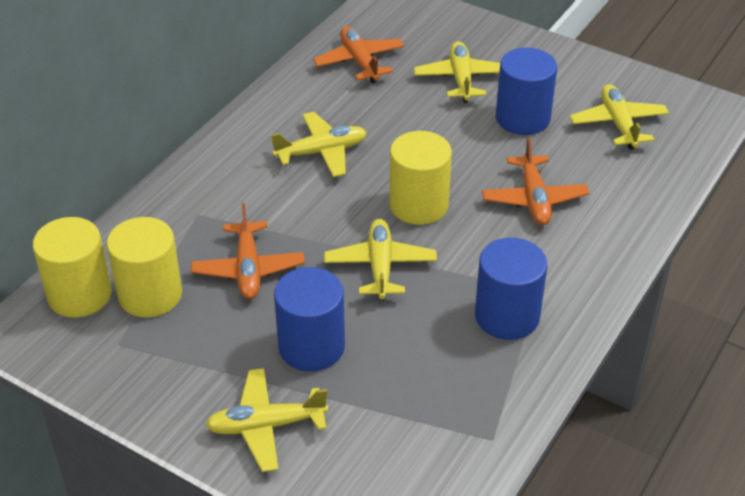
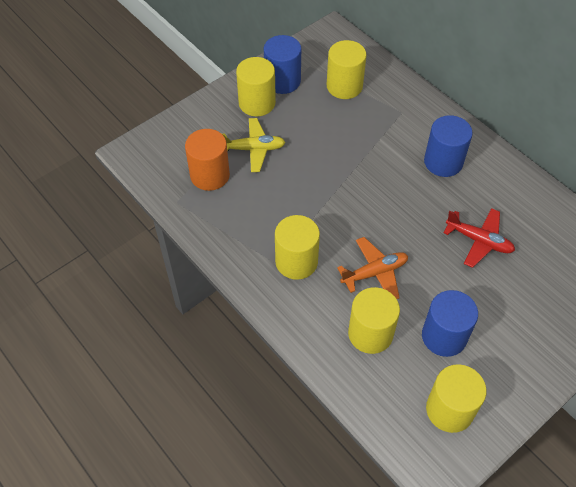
orange cylinder: 0 -> 1
orange plane: 3 -> 1
red plane: 0 -> 1
yellow cylinder: 3 -> 5
yellow plane: 5 -> 1

